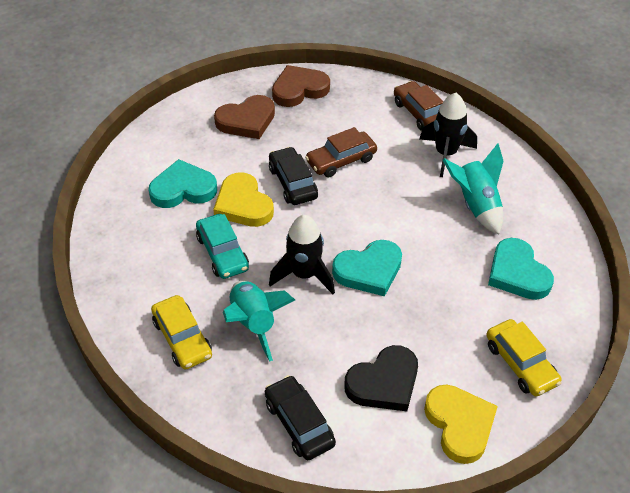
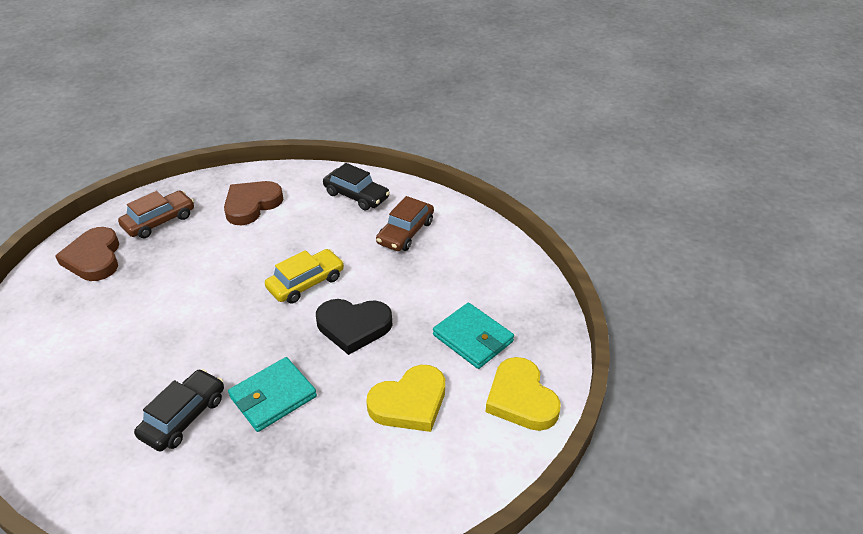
black rocket: 2 -> 0
turquoise car: 1 -> 0
turquoise heart: 3 -> 0
turquoise rocket: 2 -> 0
turquoise wallet: 0 -> 2
yellow car: 2 -> 1

